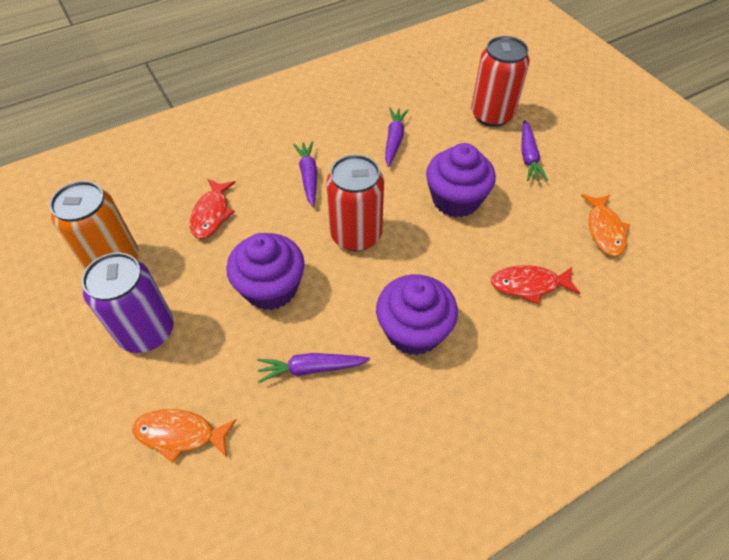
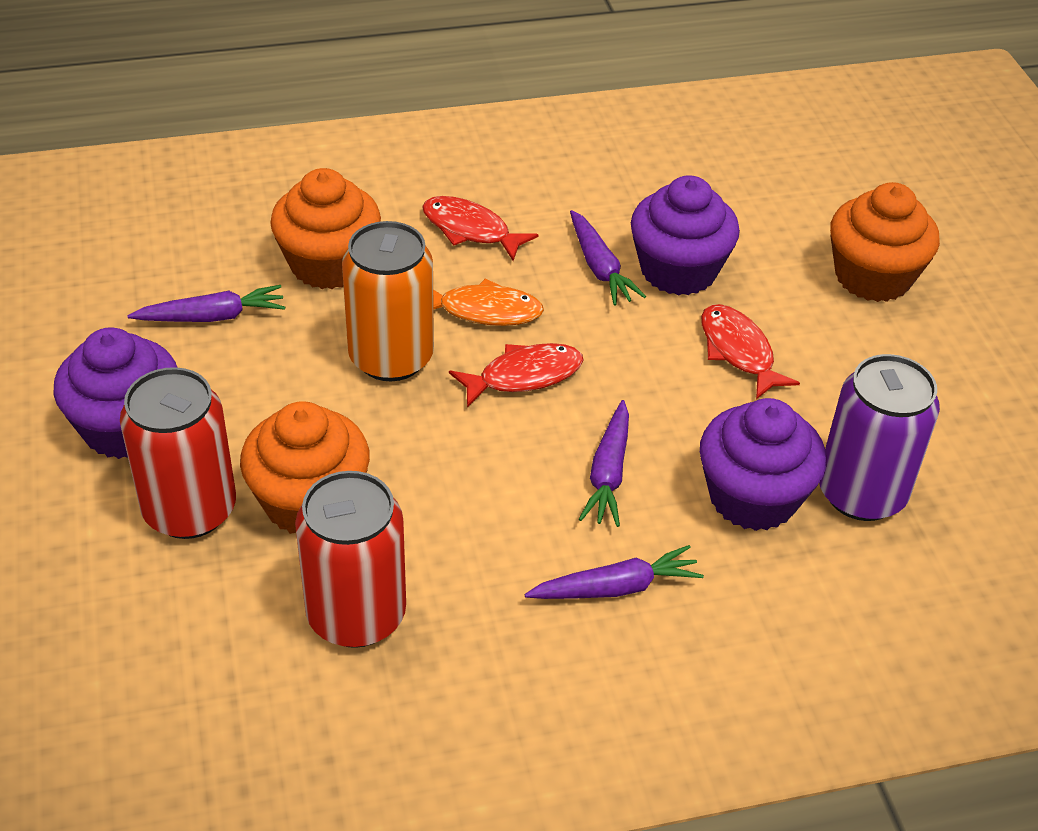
orange cupcake: 0 -> 3
orange fish: 2 -> 1
red fish: 2 -> 3

